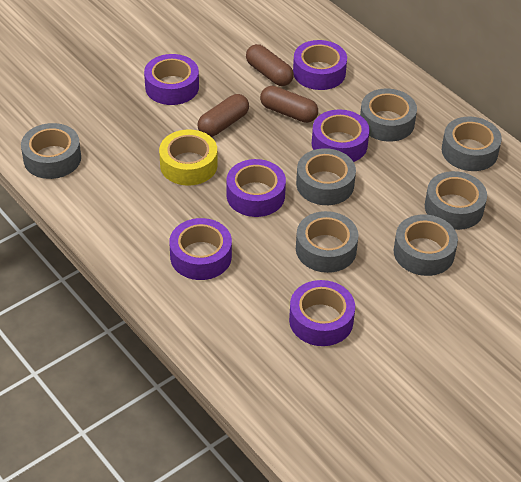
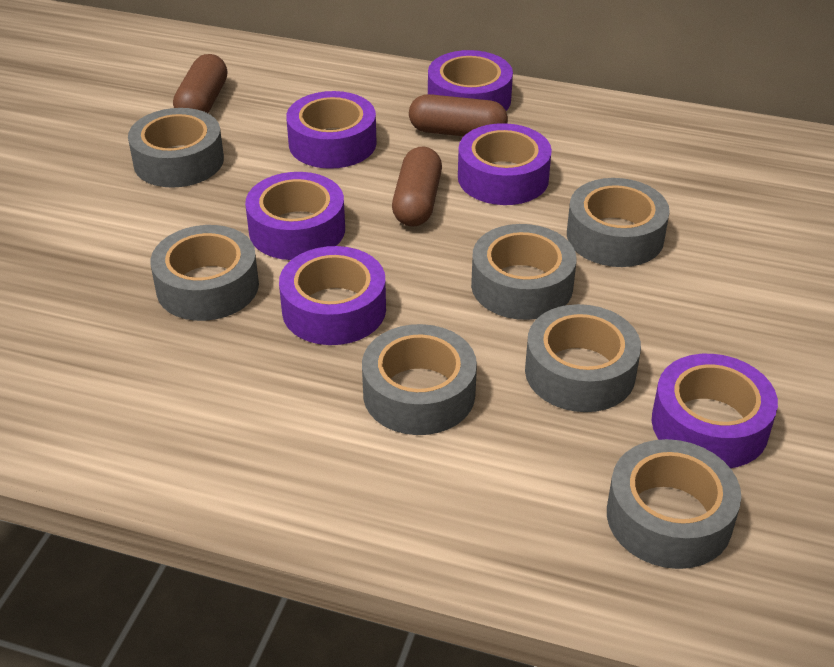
yellow tape: 1 -> 0

